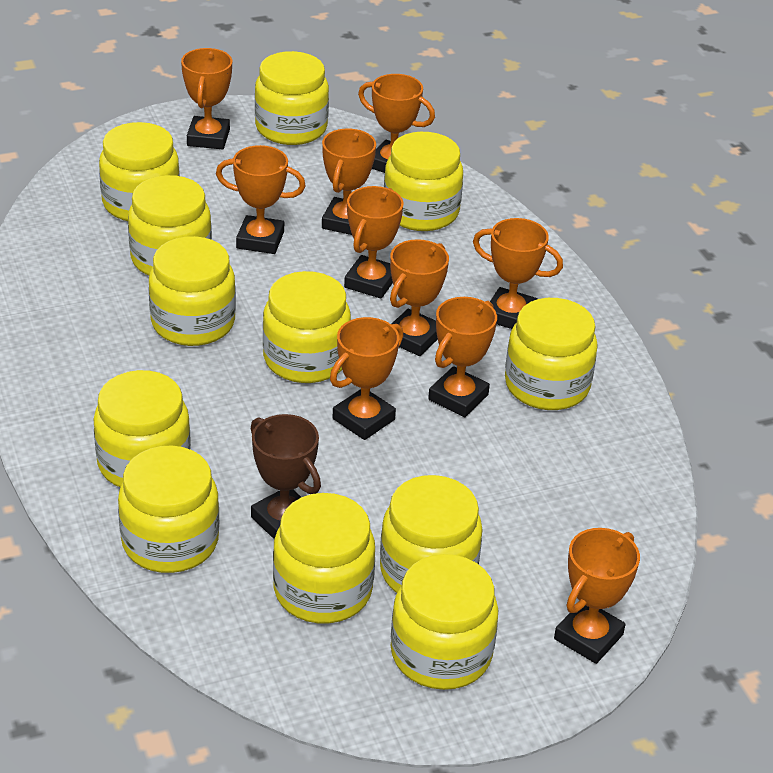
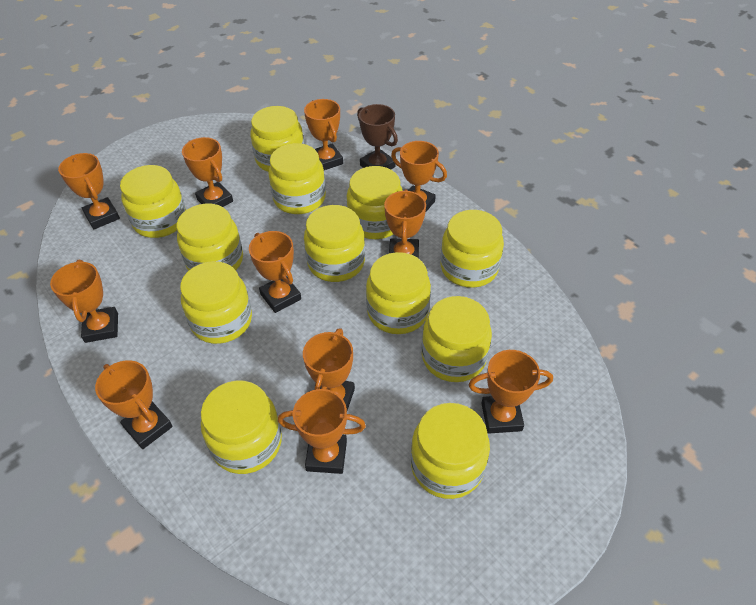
orange trophy: 10 -> 11

